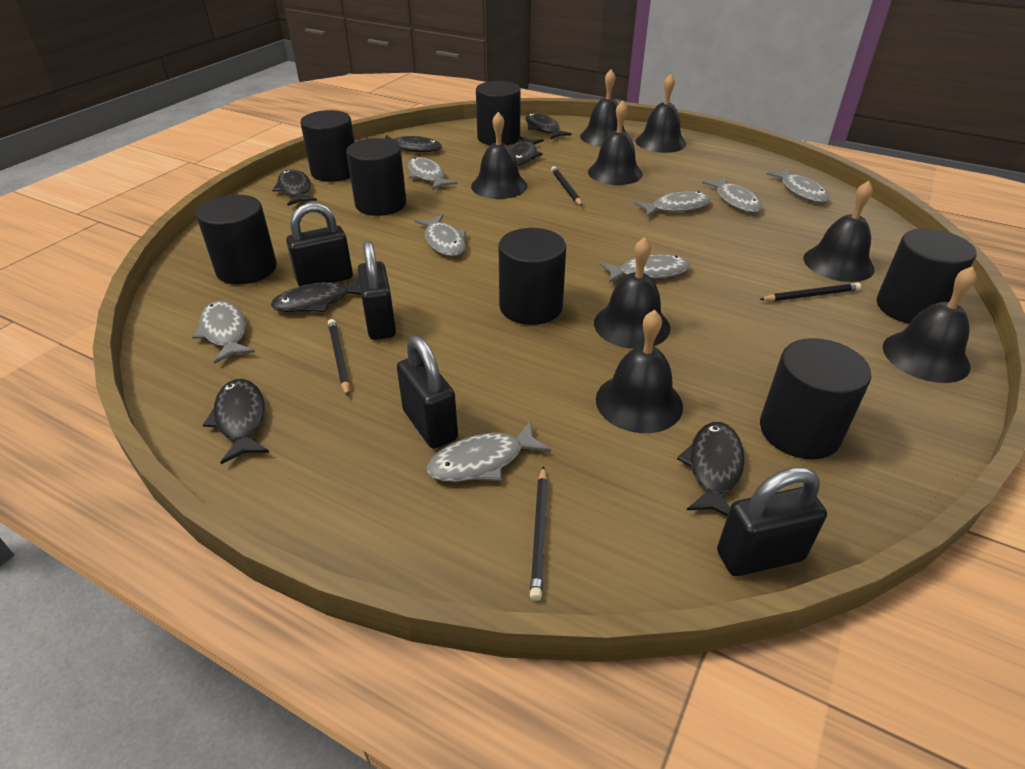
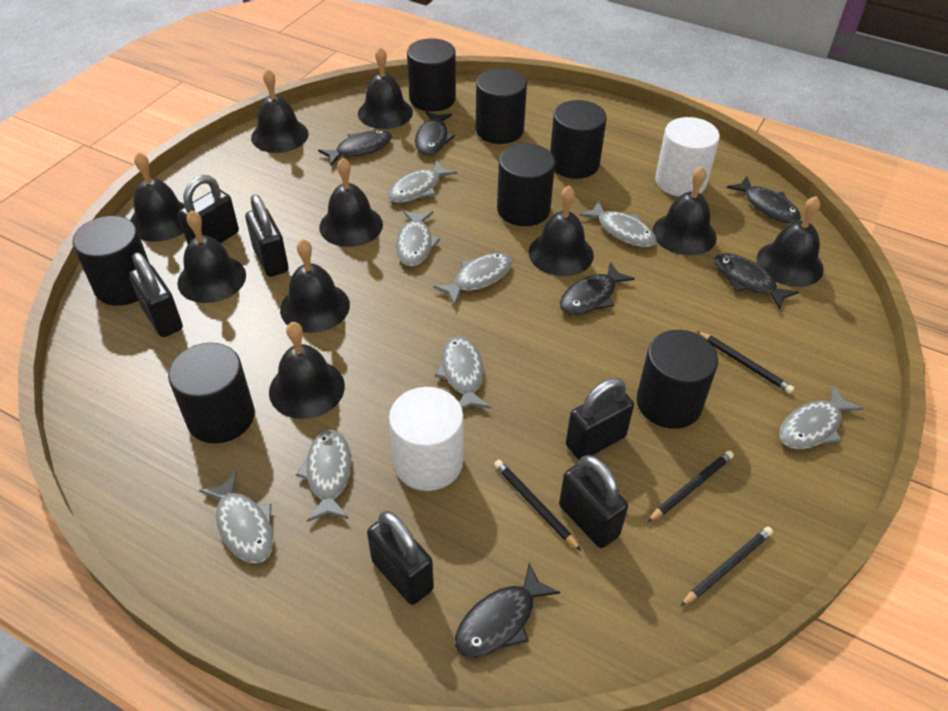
black bell: 8 -> 10
black fish: 7 -> 6
black padlock: 4 -> 6
white cylinder: 0 -> 2

